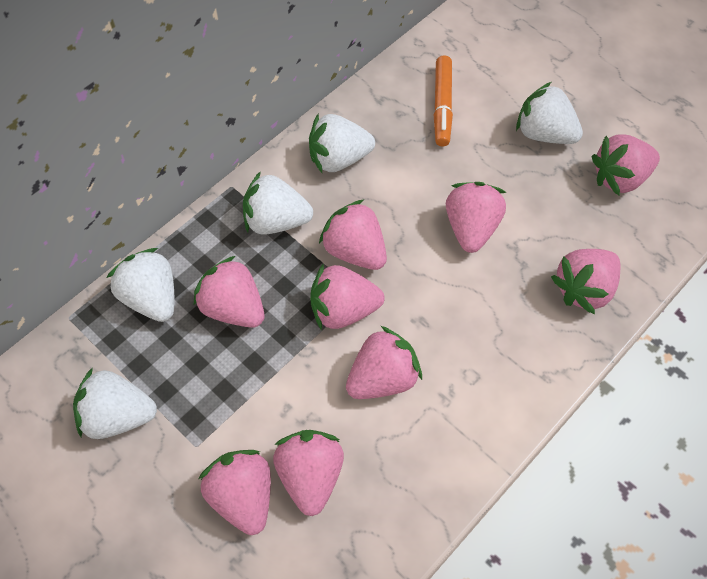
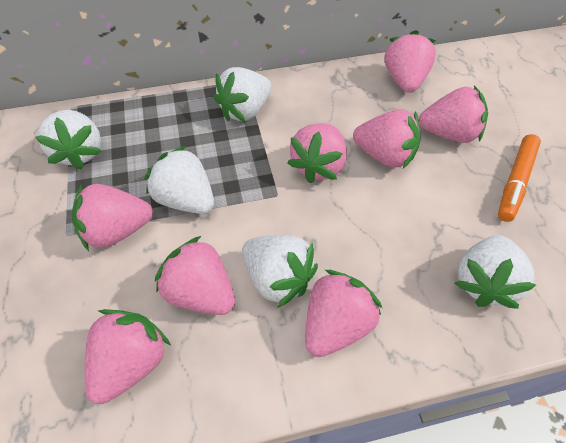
pink strawberry: 9 -> 8

